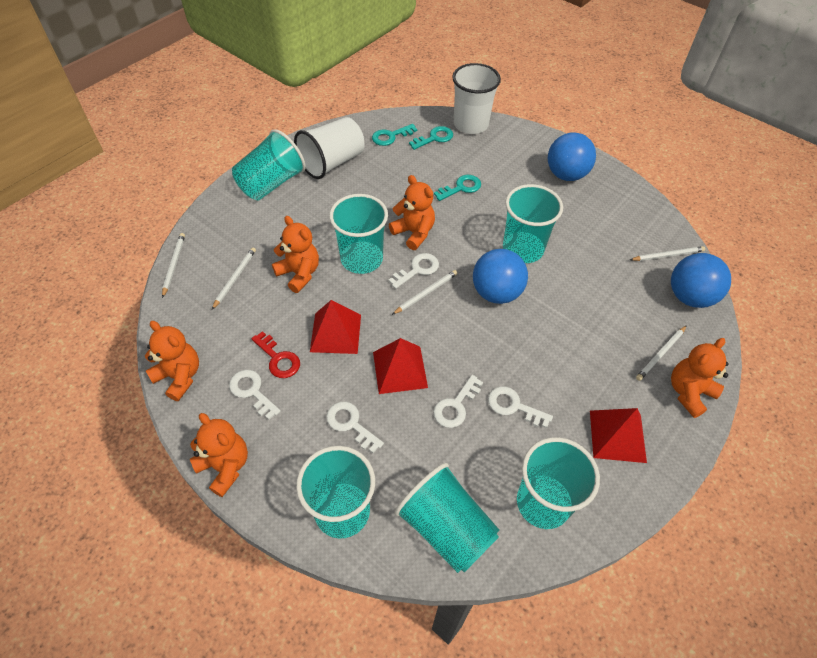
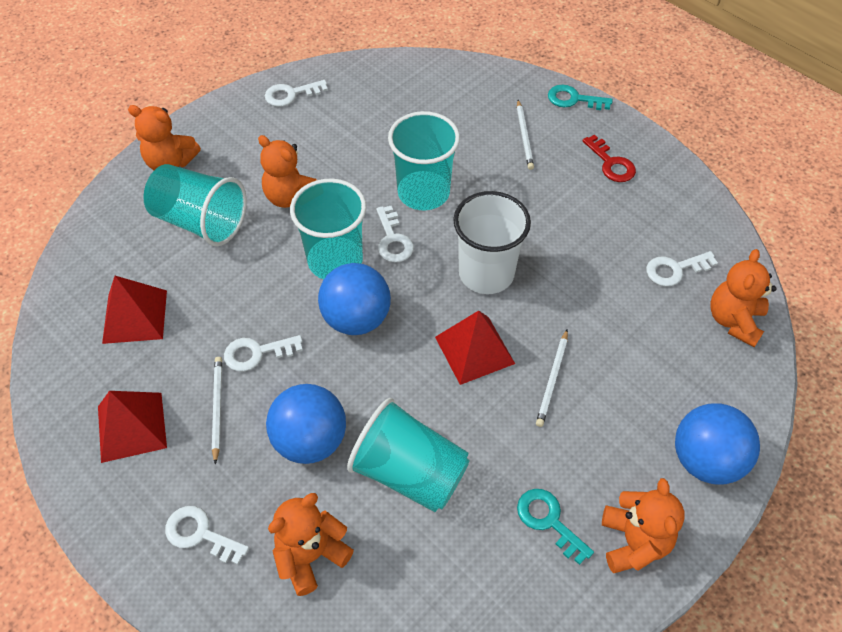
turquoise cup: 6 -> 4
turquoise key: 3 -> 2
white cup: 2 -> 1
white pencil: 5 -> 3

